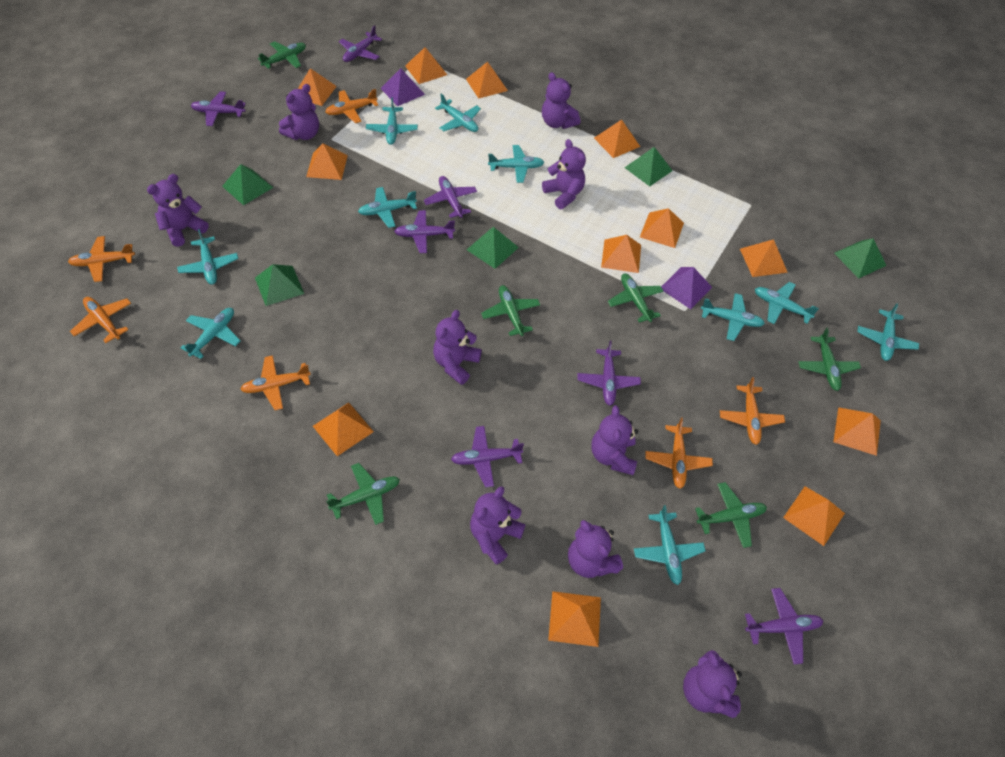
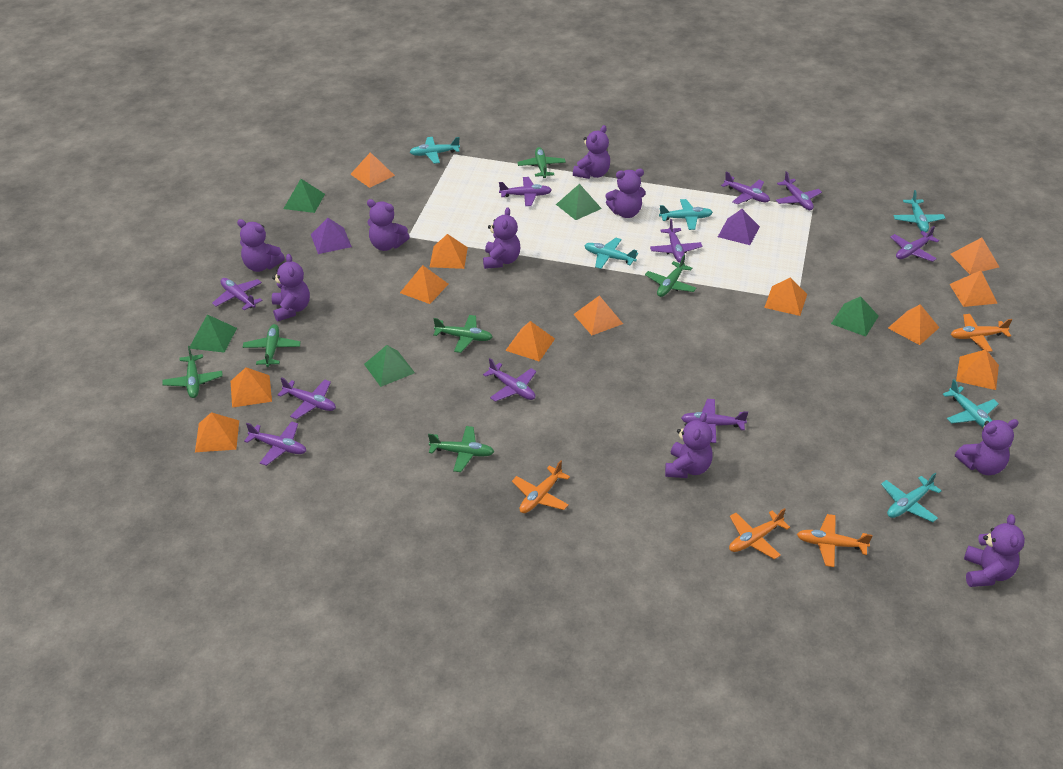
orange plane: 6 -> 4
purple plane: 7 -> 10
turquoise plane: 10 -> 6

